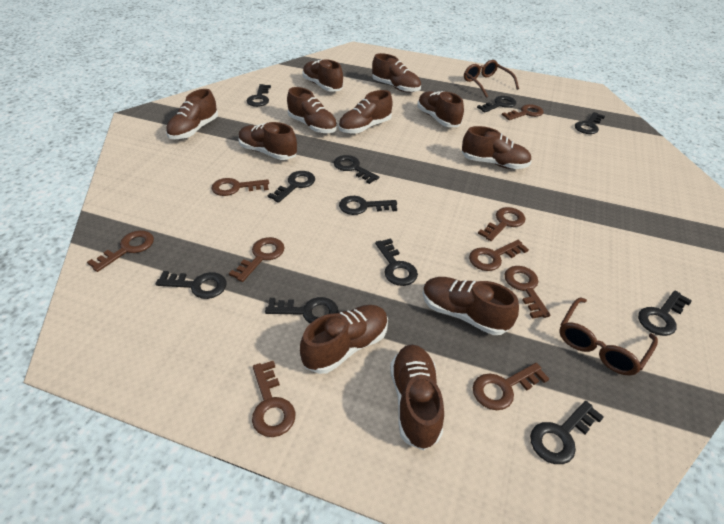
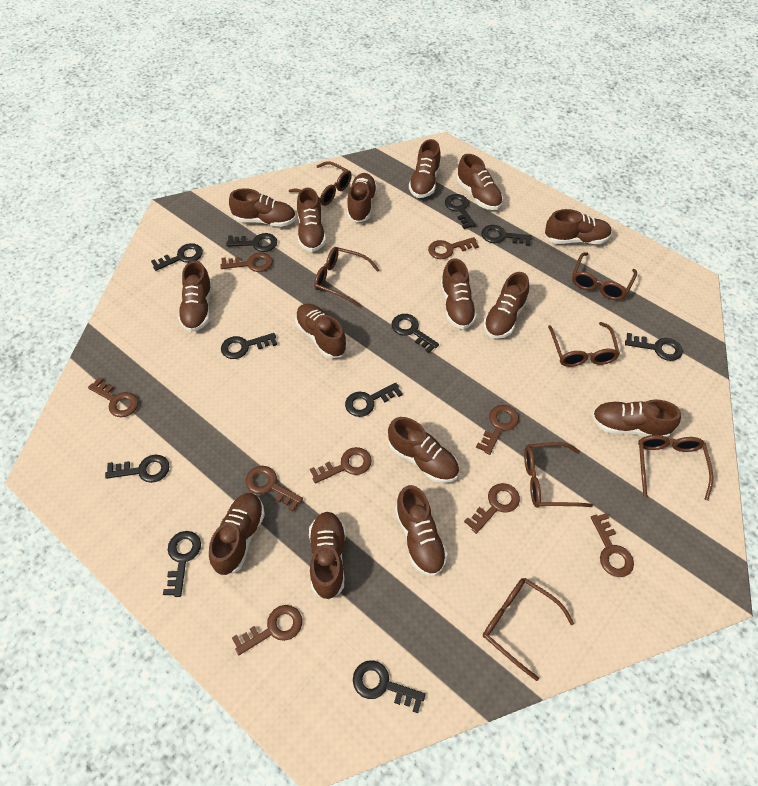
brown glasses: 2 -> 7
brown shoe: 11 -> 15

